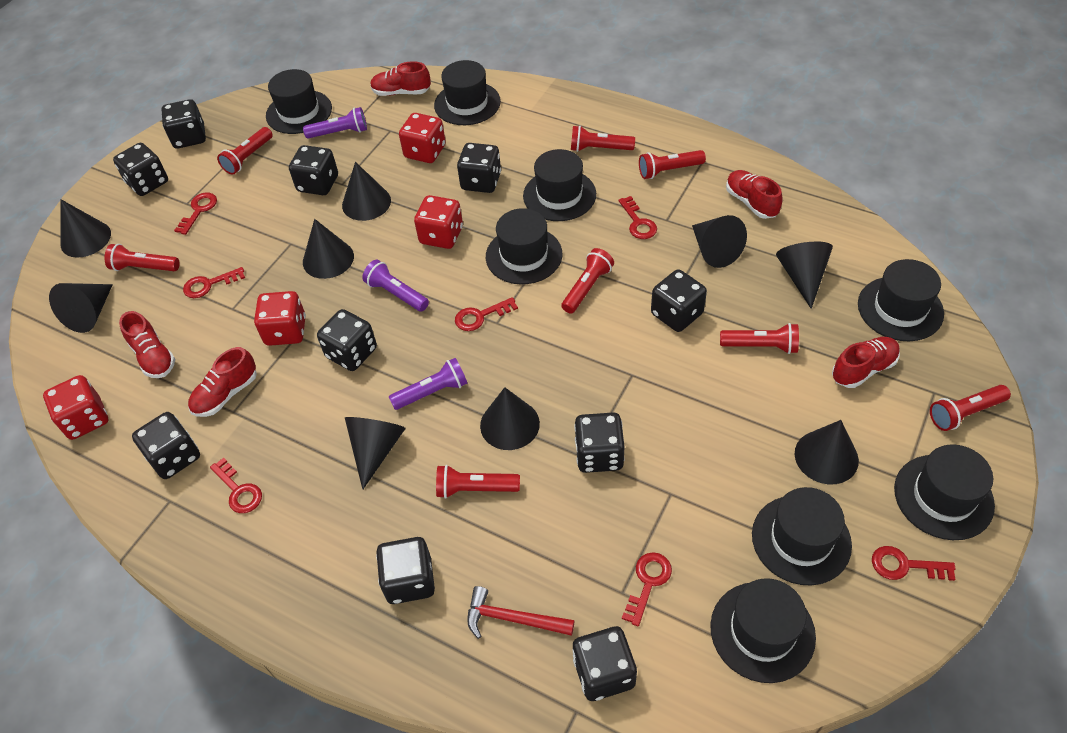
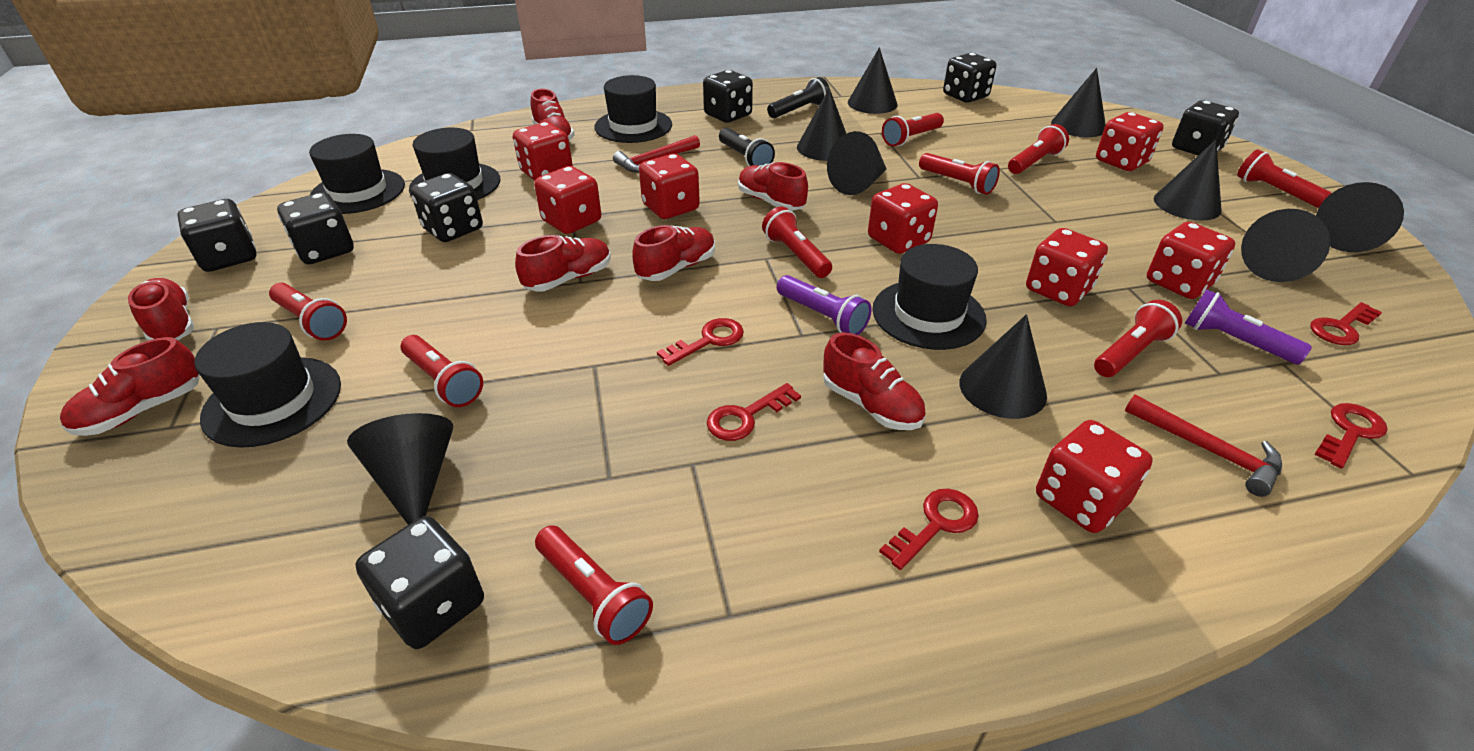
black dice: 10 -> 7
black flashlight: 0 -> 2
black hat: 8 -> 5
purple flashlight: 3 -> 2
red dice: 4 -> 8
red flashlight: 8 -> 9
red hammer: 1 -> 2
red key: 7 -> 5
red shoe: 5 -> 7

